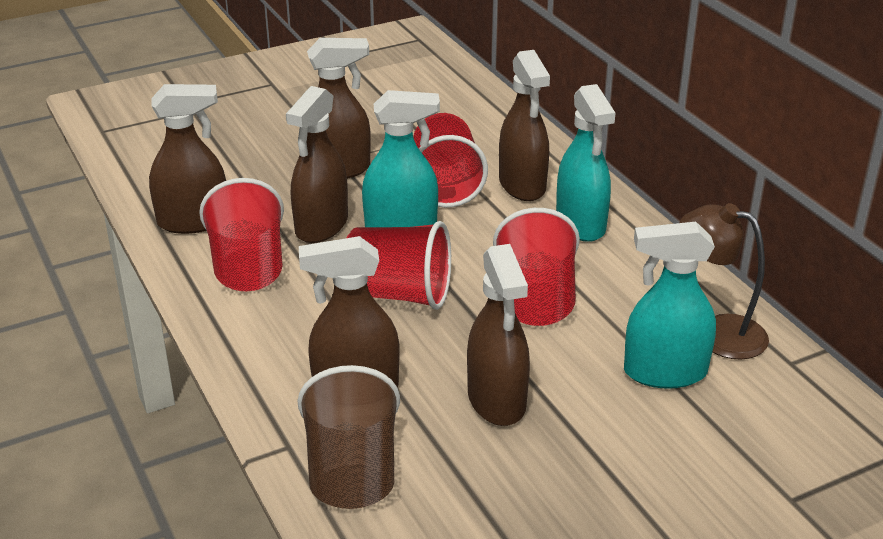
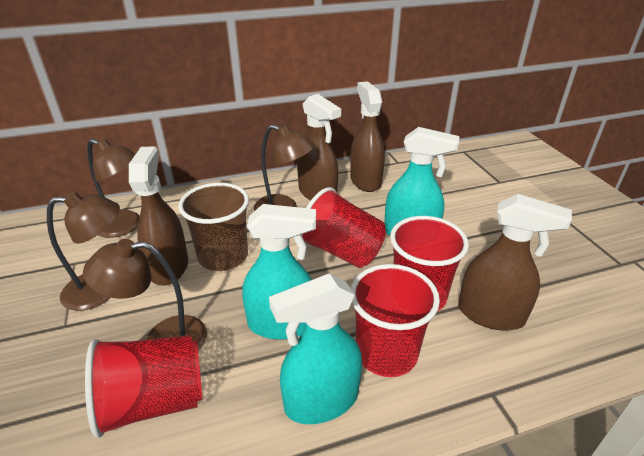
brown lamp: 1 -> 4
brown spray bottle: 6 -> 4

